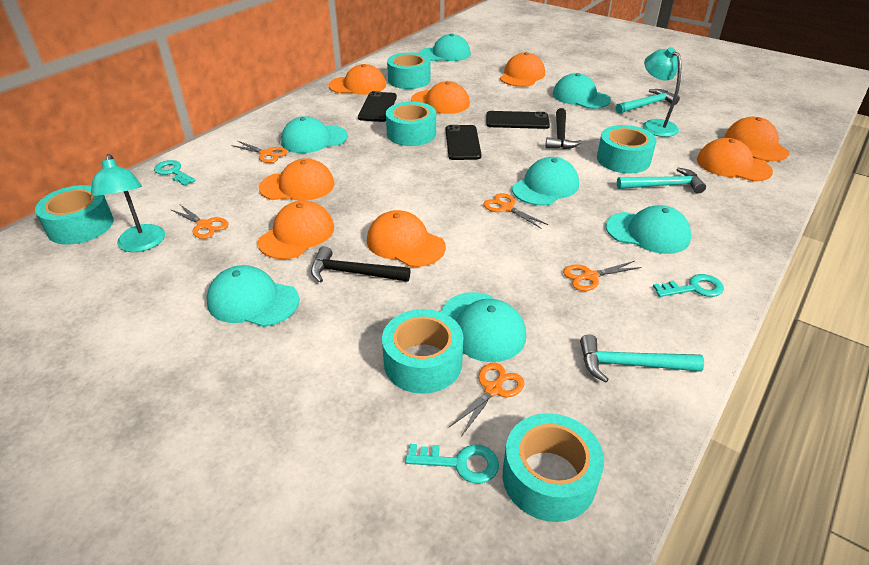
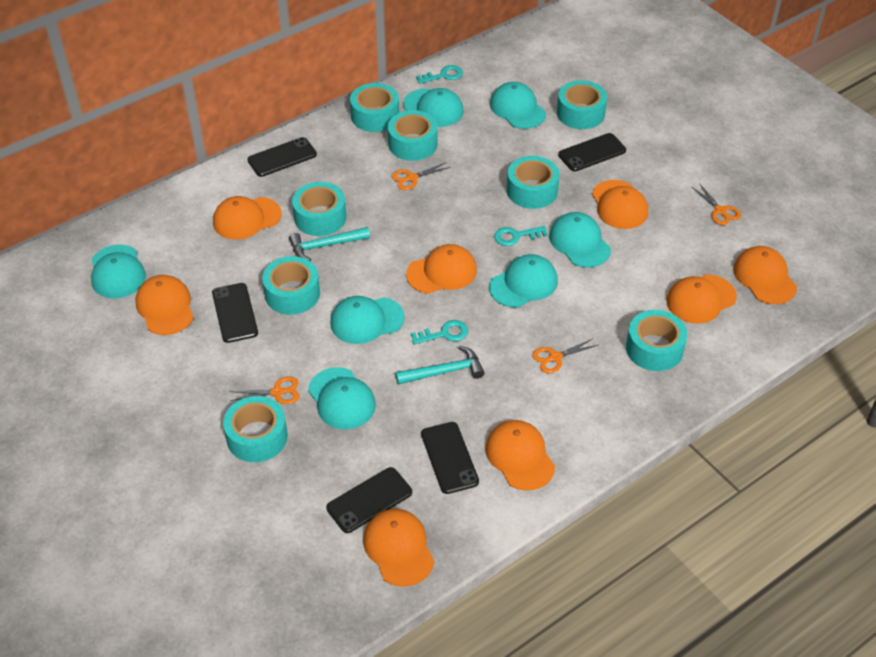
black hammer: 2 -> 0
black phone: 3 -> 5
orange scissors: 5 -> 4
turquoise hammer: 3 -> 2
turquoise lamp: 2 -> 0
turquoise tape: 6 -> 8

